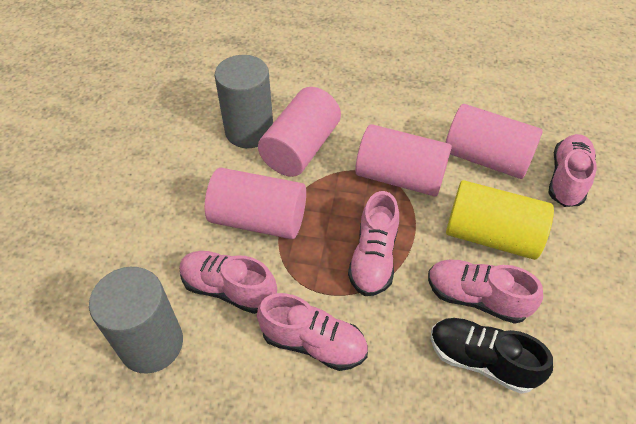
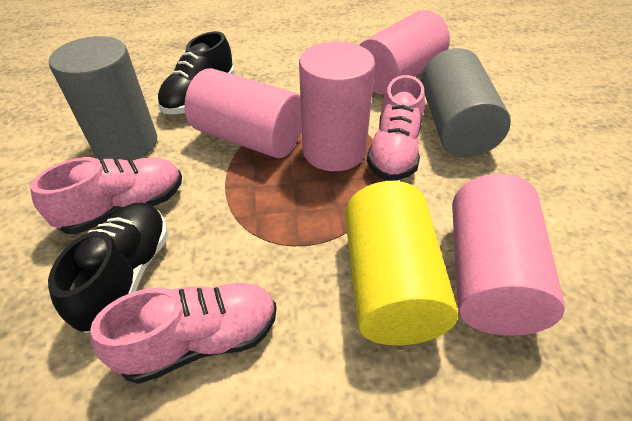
black shoe: 1 -> 2
pink shoe: 5 -> 3

